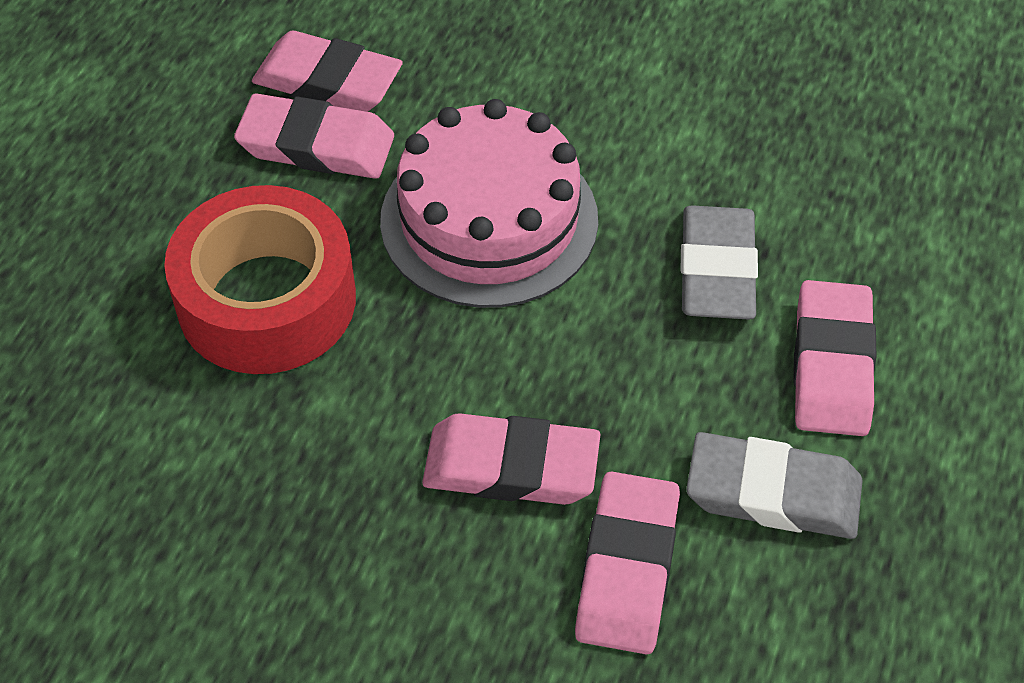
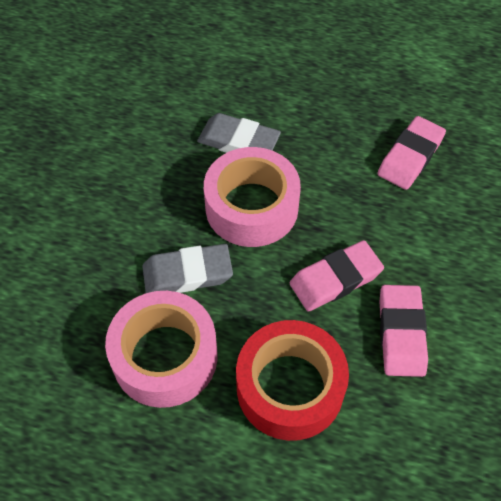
pink cake: 1 -> 0
pink eraser: 5 -> 3
pink tape: 0 -> 2

